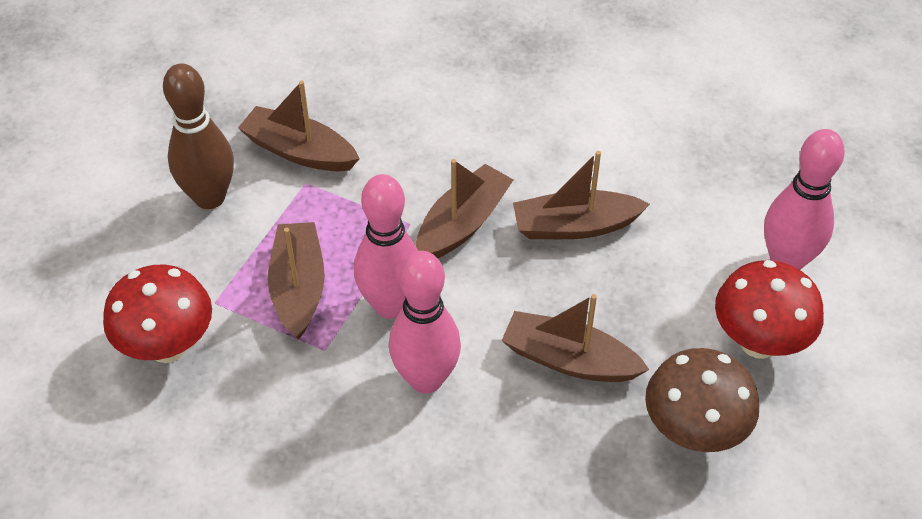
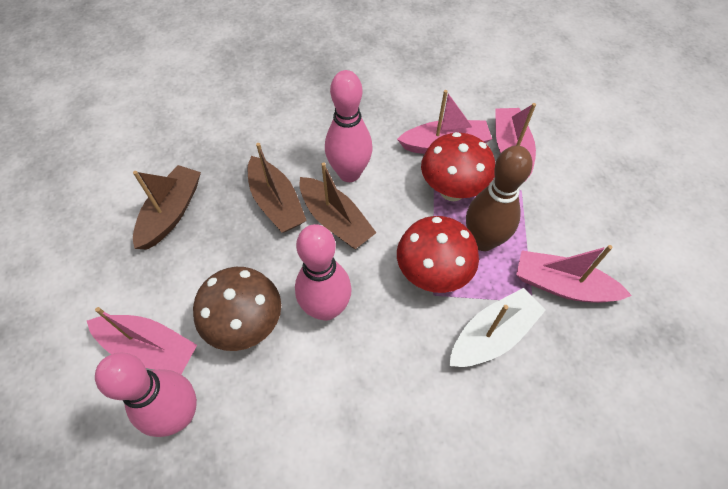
brown boat: 5 -> 3
pink boat: 0 -> 4
white boat: 0 -> 1

